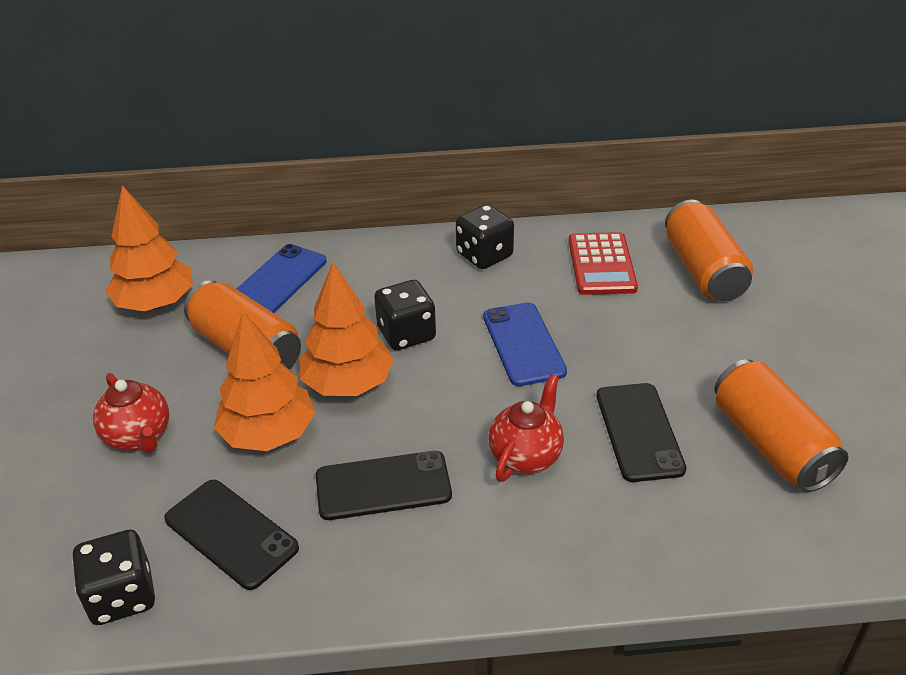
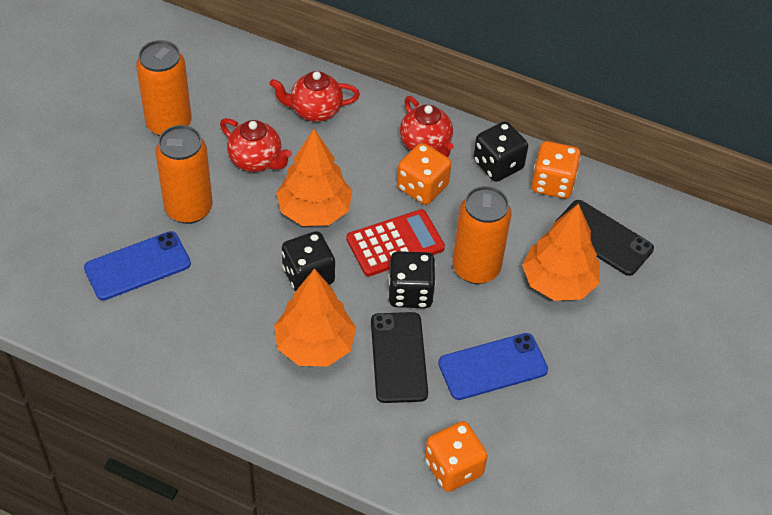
black phone: 3 -> 2
orange dice: 0 -> 3
red teapot: 2 -> 3

